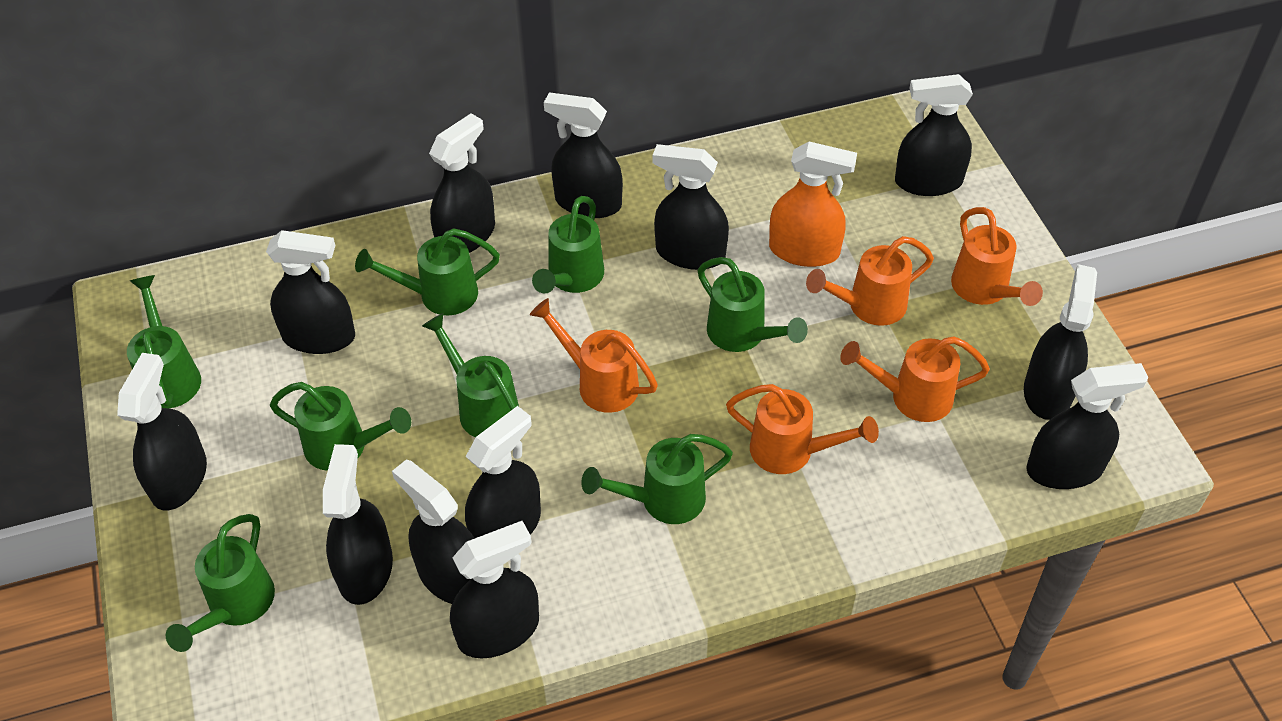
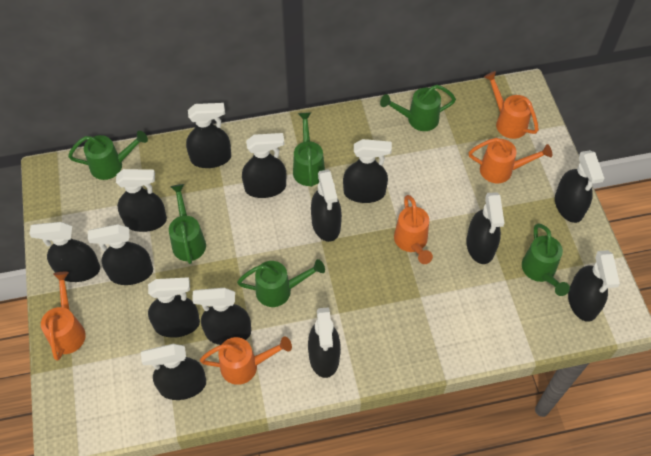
black spray bottle: 12 -> 14
green watering can: 8 -> 6
orange spray bottle: 1 -> 0

